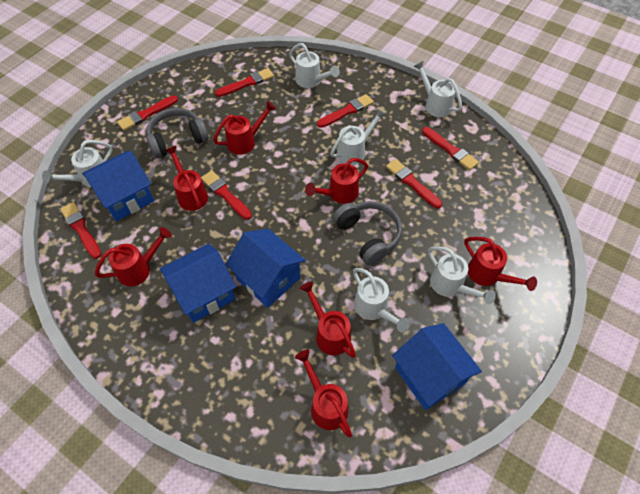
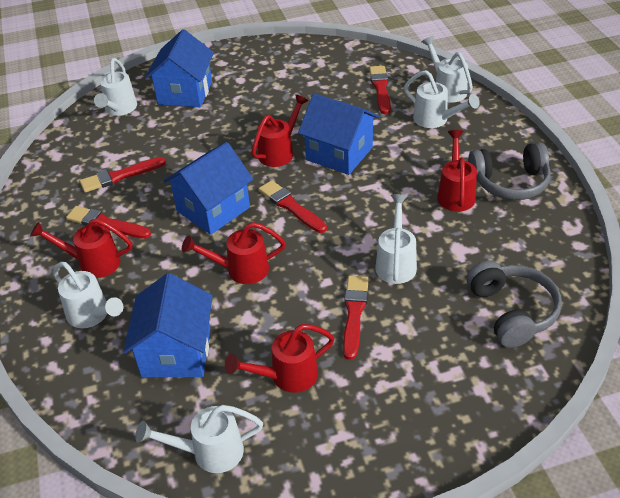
red brush: 7 -> 5
red watering can: 7 -> 5

